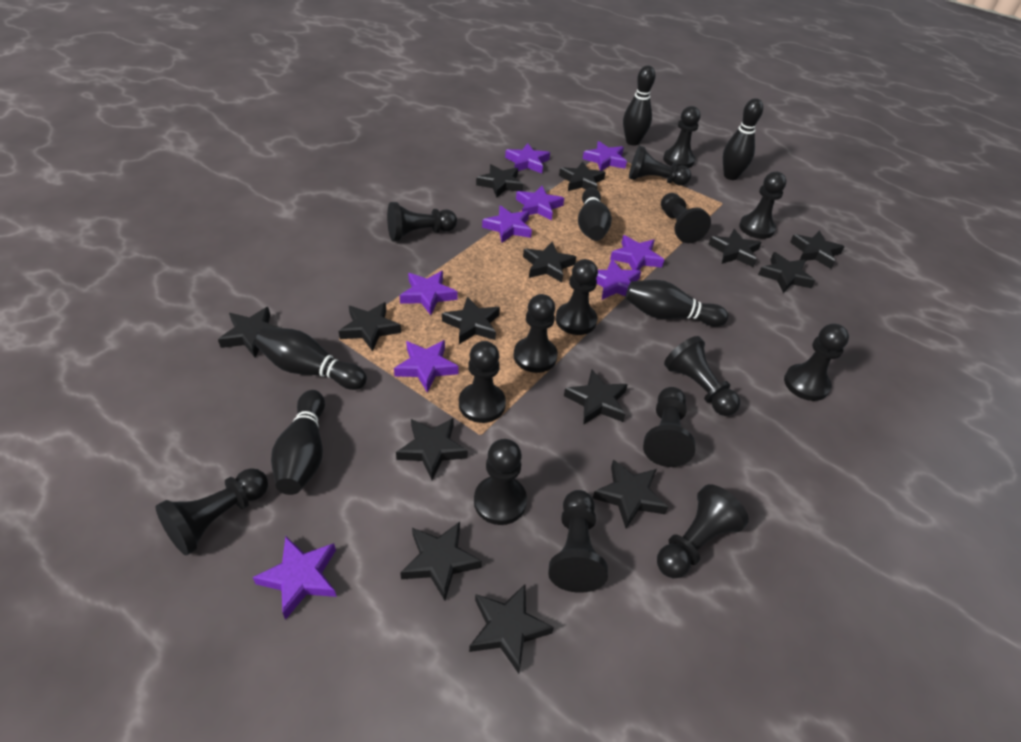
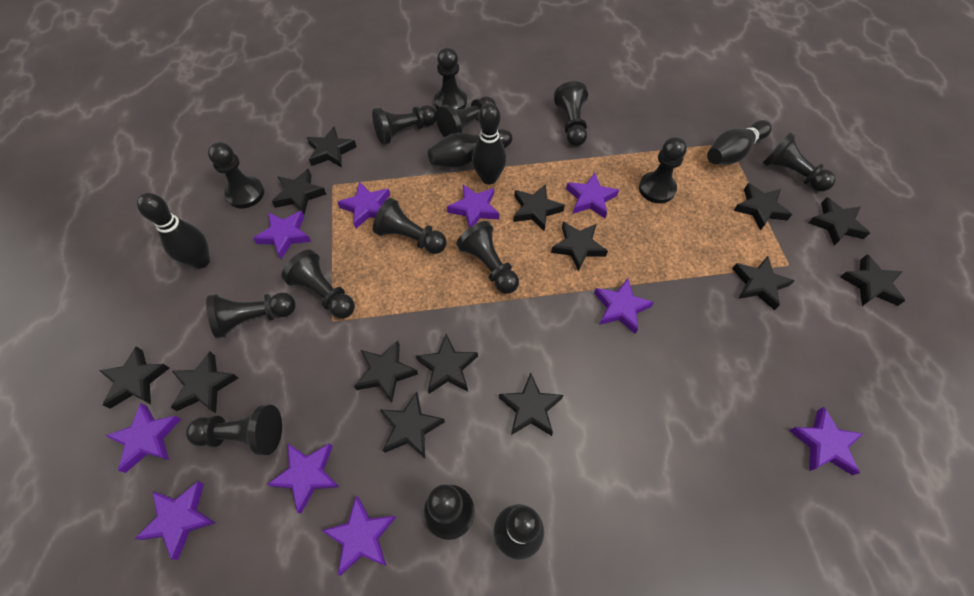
black bowling pin: 6 -> 5
black pawn: 15 -> 13
purple star: 9 -> 10

